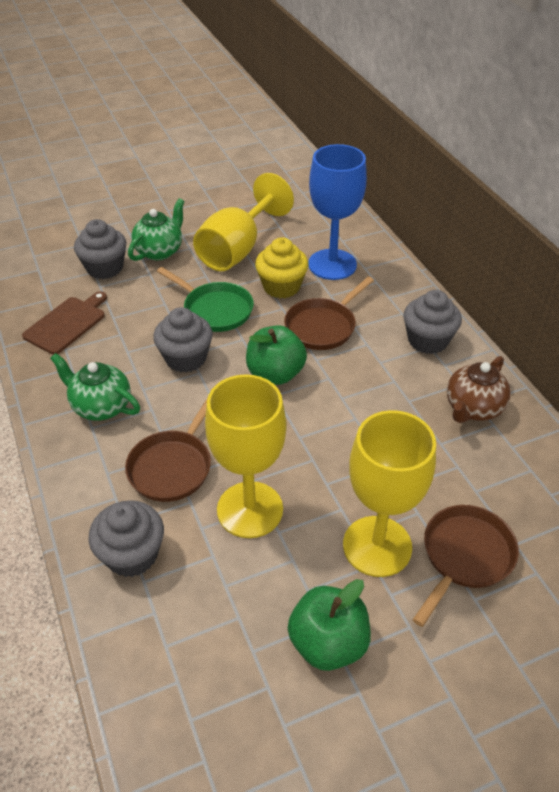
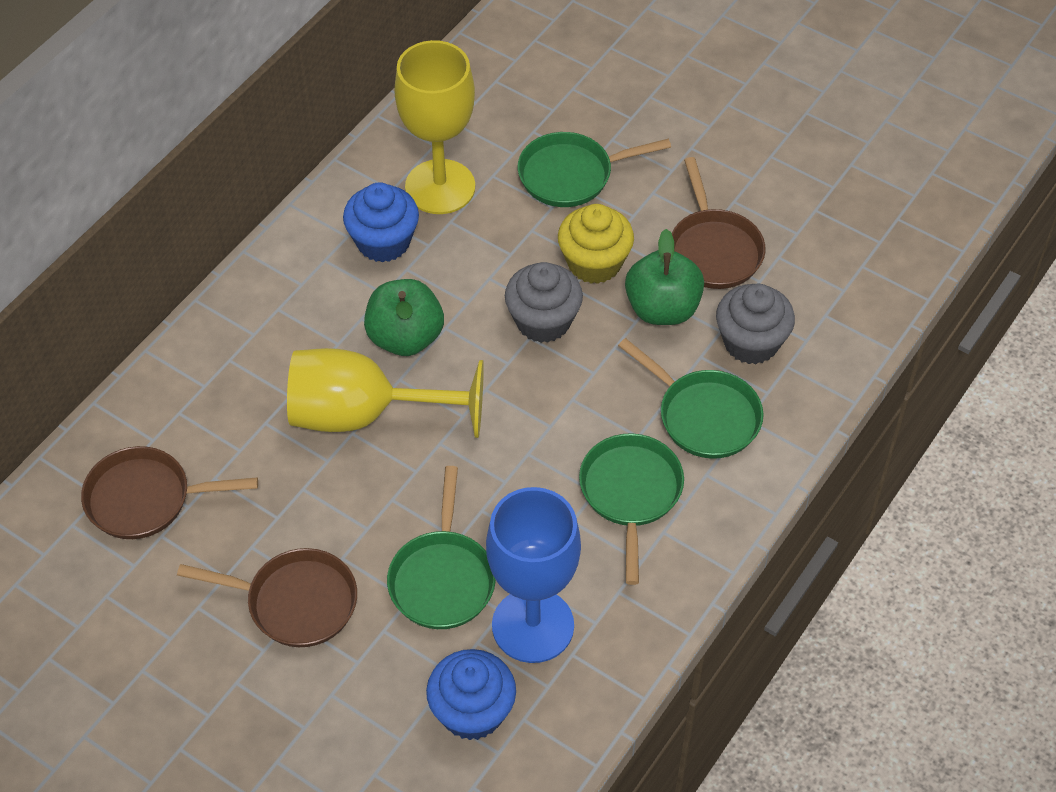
blue cupcake: 0 -> 2
brown cutting board: 1 -> 0
brown teapot: 1 -> 0
green pan: 1 -> 4
green teapot: 2 -> 0
grey cupcake: 4 -> 2
yellow goblet: 3 -> 2

